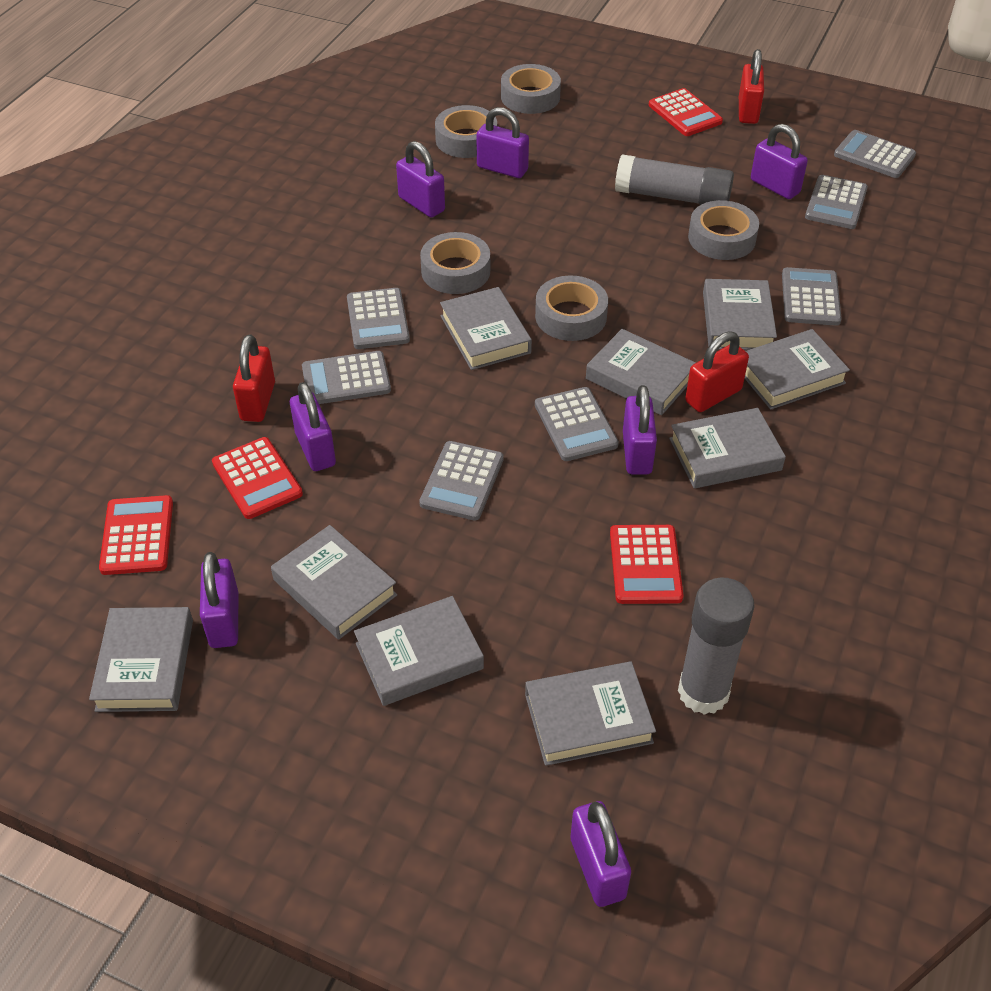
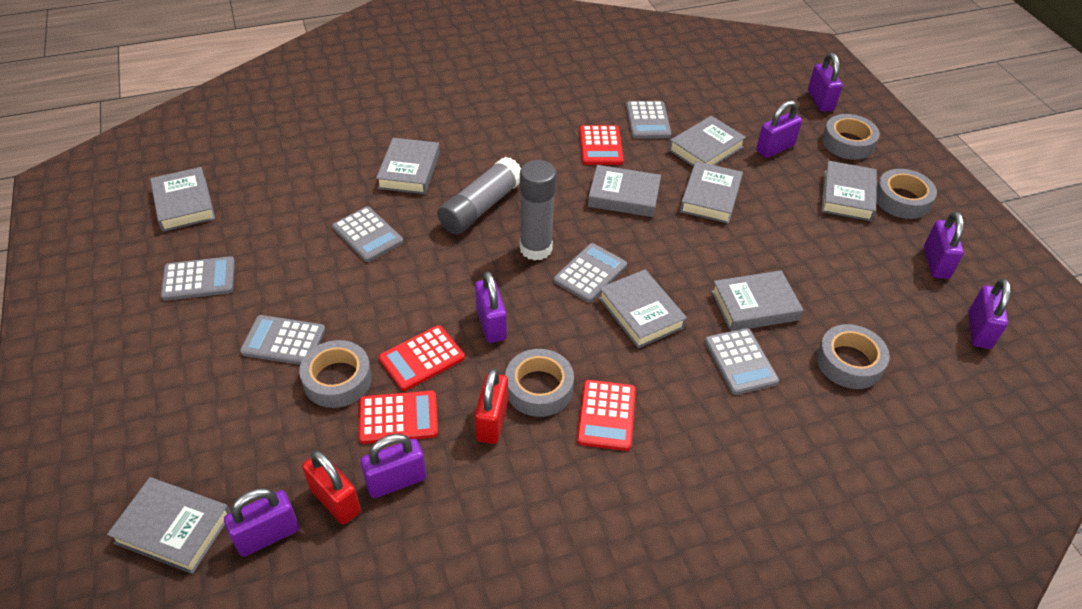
grey calculator: 7 -> 6
red padlock: 3 -> 2

